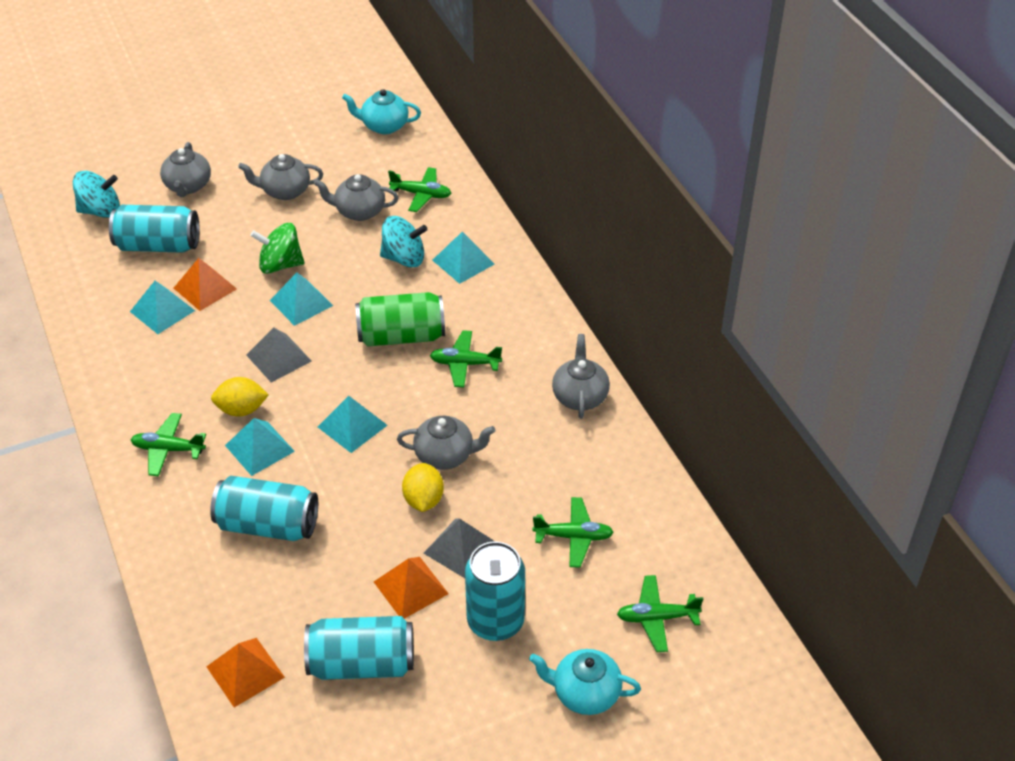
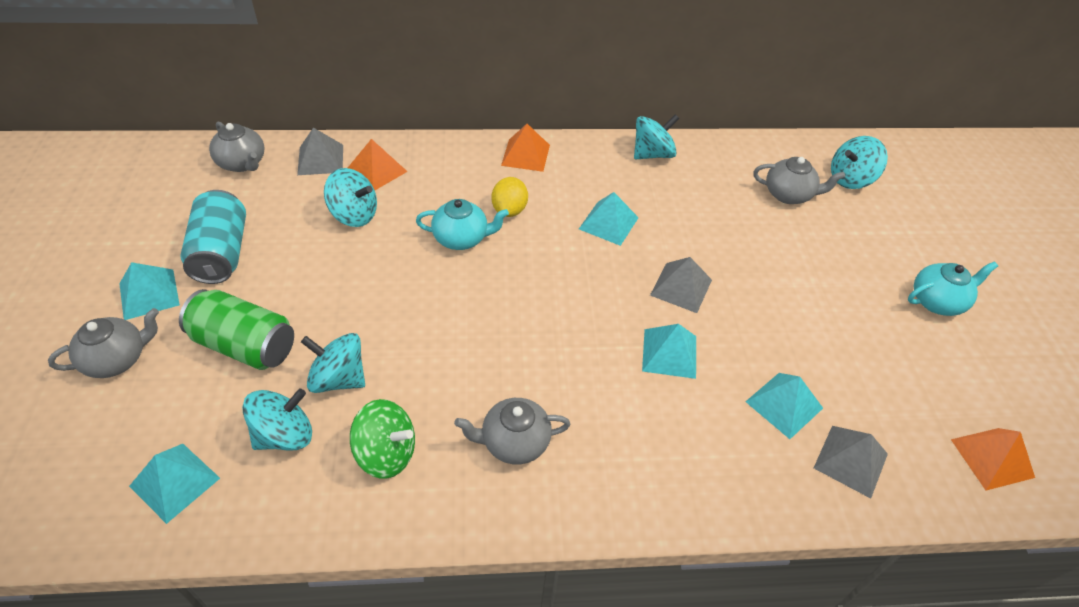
green plane: 5 -> 0
grey pyramid: 2 -> 3
grey teapot: 5 -> 4
turquoise can: 4 -> 1
turquoise spinning top: 2 -> 5
yellow lemon: 2 -> 1

